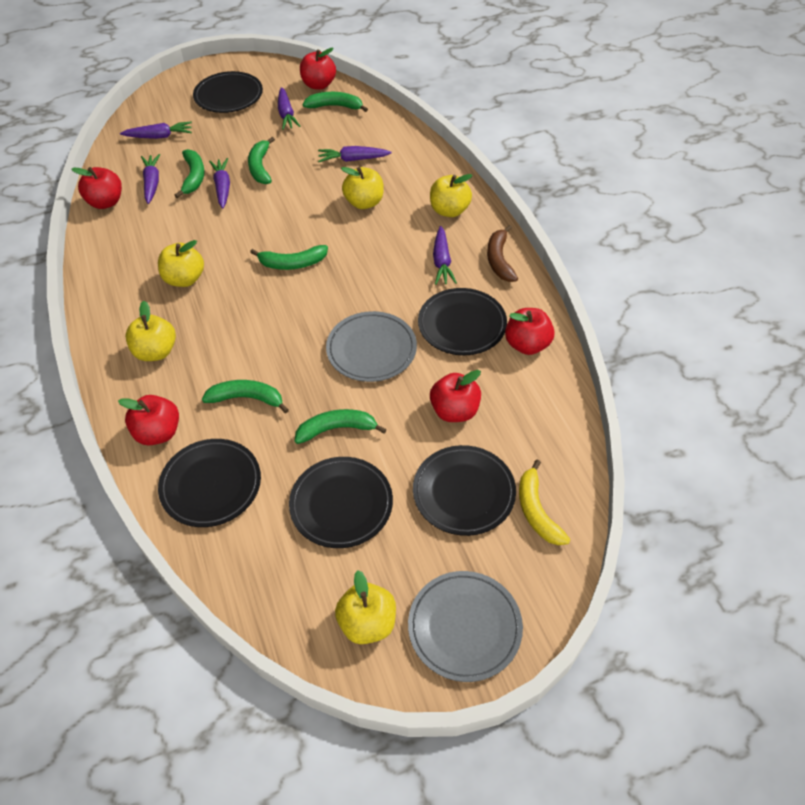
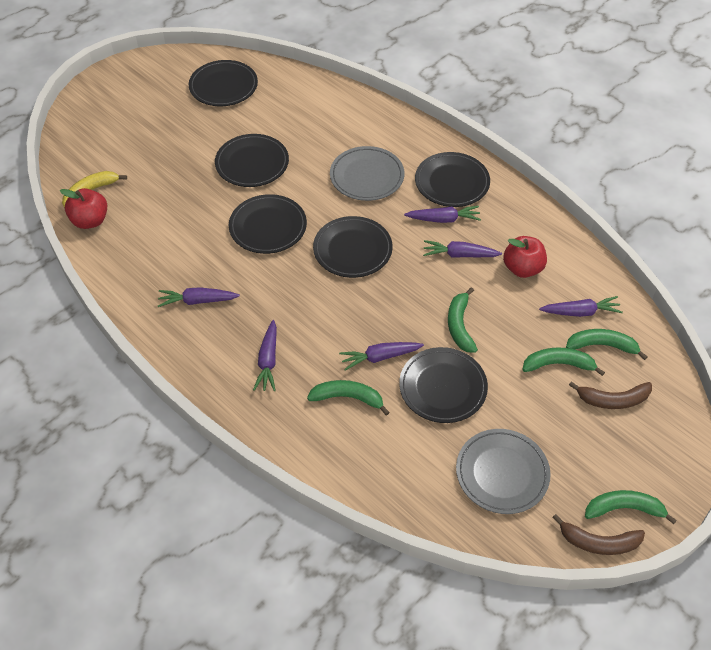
black plate: 5 -> 6
brown banana: 1 -> 2
green banana: 6 -> 5
red apple: 5 -> 2
yellow apple: 5 -> 0

